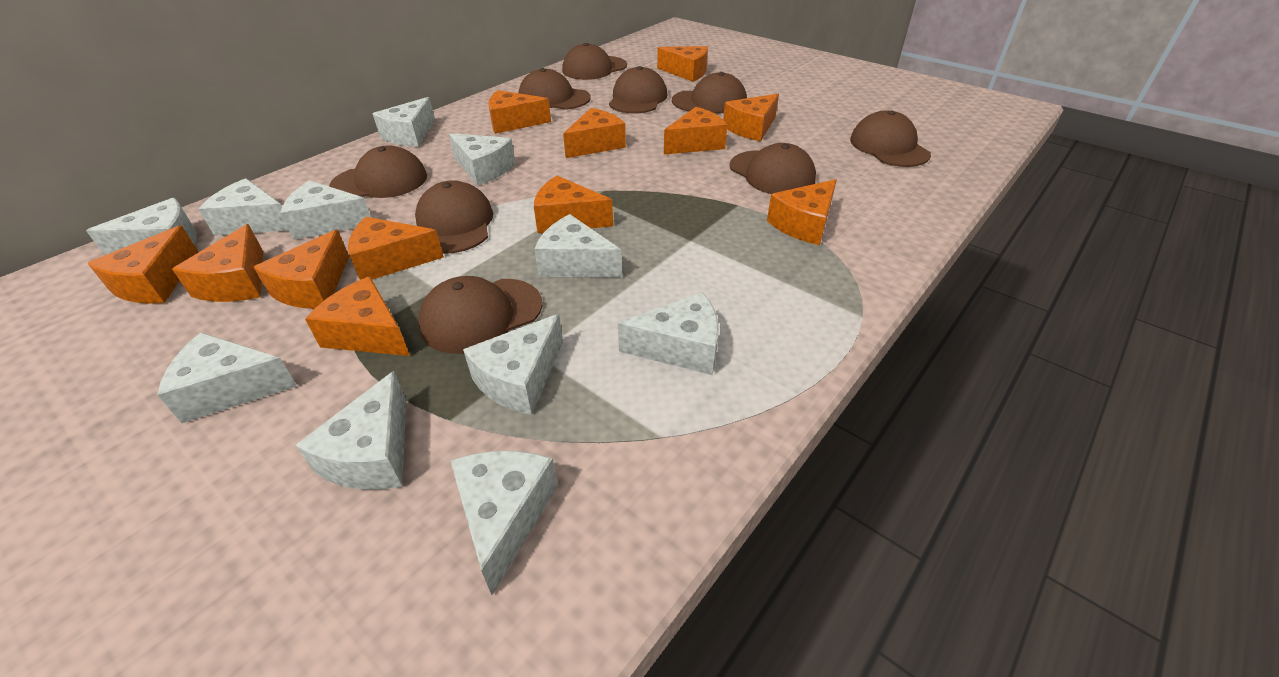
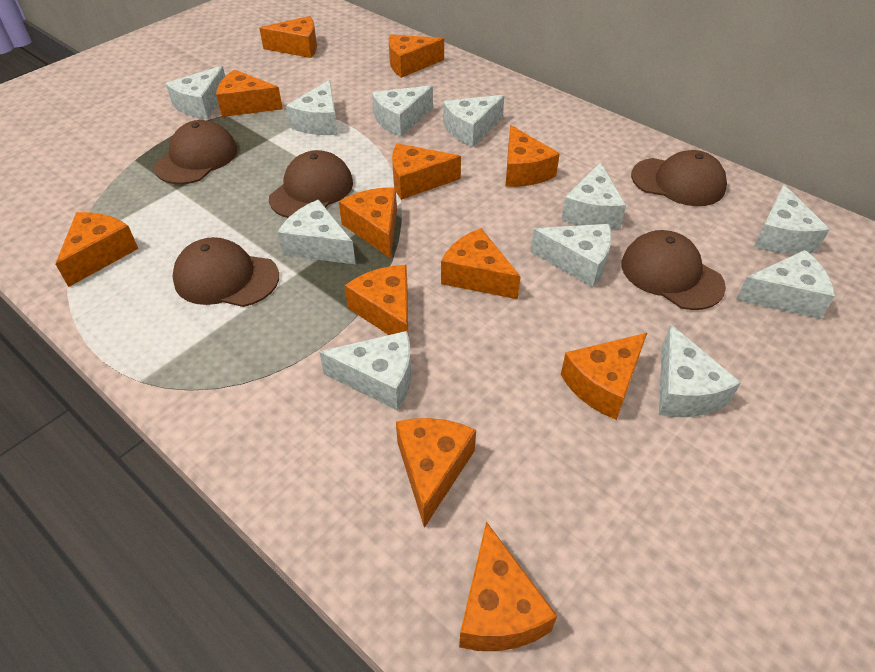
brown cap: 9 -> 5

